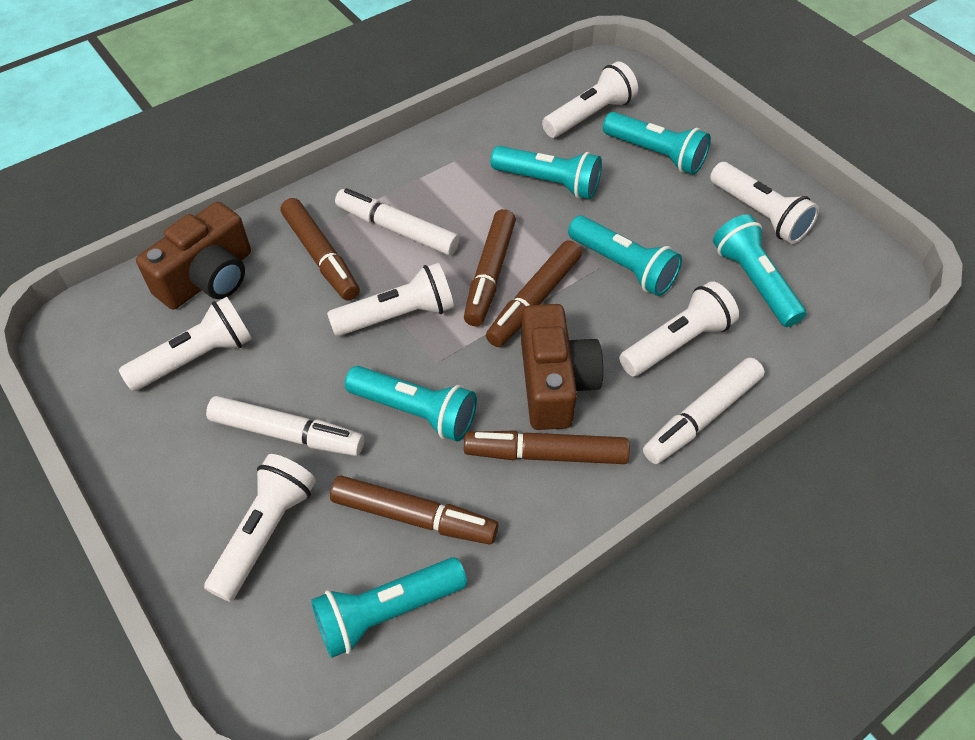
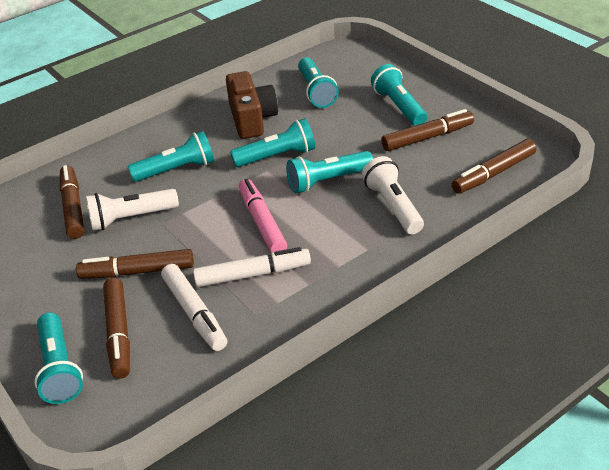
brown camera: 2 -> 1
pink marker: 0 -> 1
white flashlight: 6 -> 2
white marker: 3 -> 2

